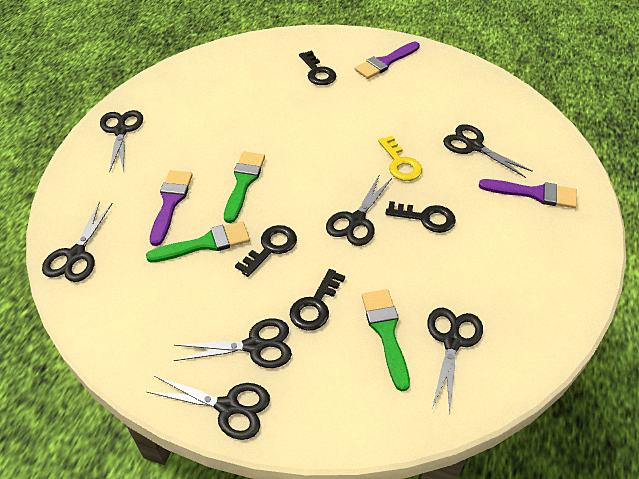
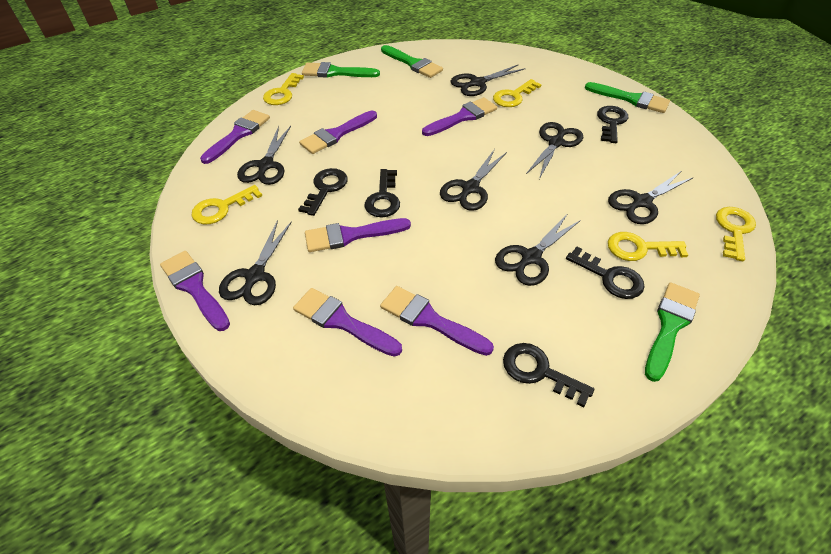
black key: 4 -> 5
green brush: 3 -> 4
purple brush: 3 -> 7
yellow key: 1 -> 5

